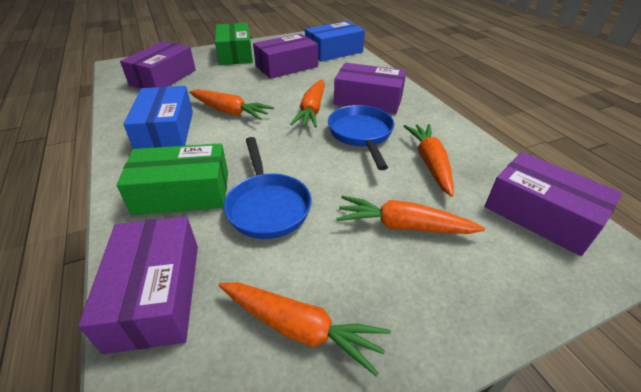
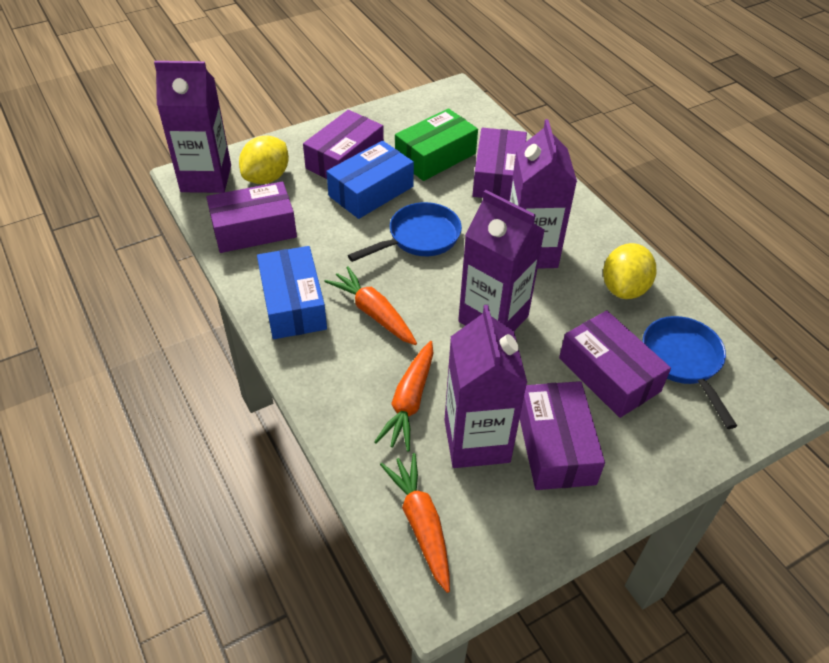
green box: 2 -> 1
orange carrot: 5 -> 3
purple carton: 0 -> 4
yellow lemon: 0 -> 2

